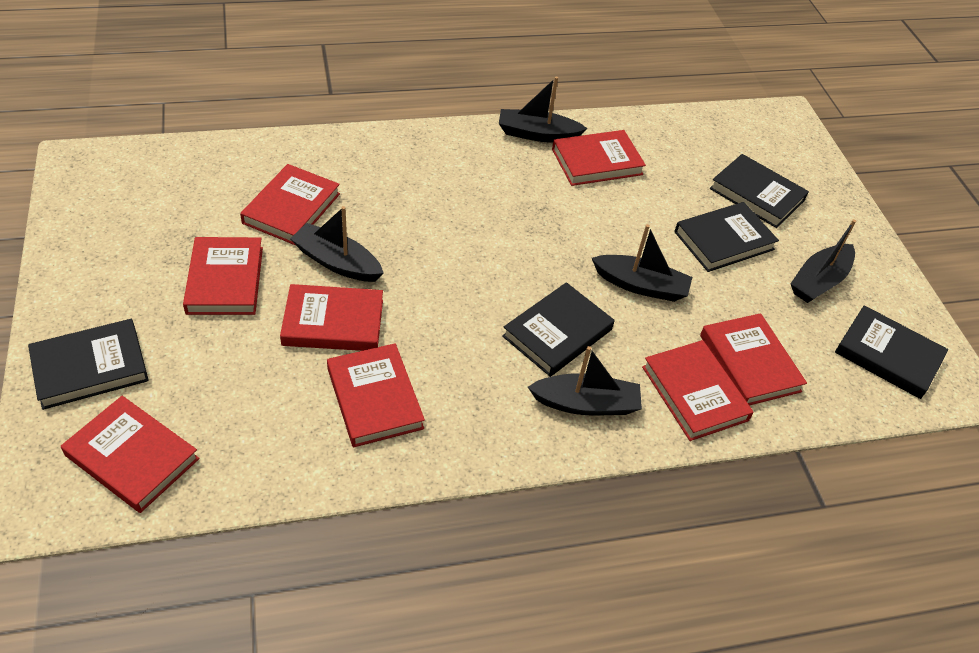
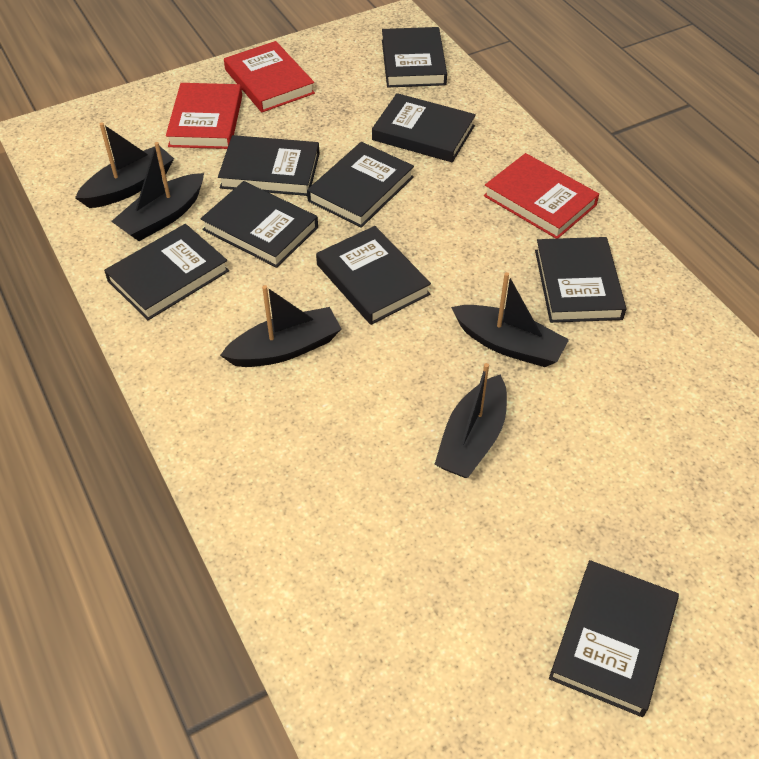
black book: 5 -> 9
red book: 8 -> 3

